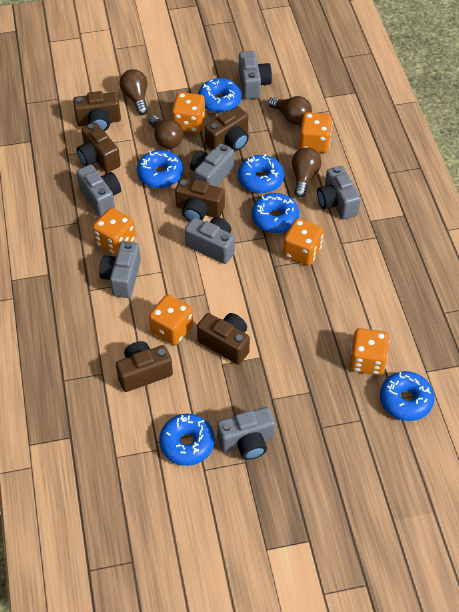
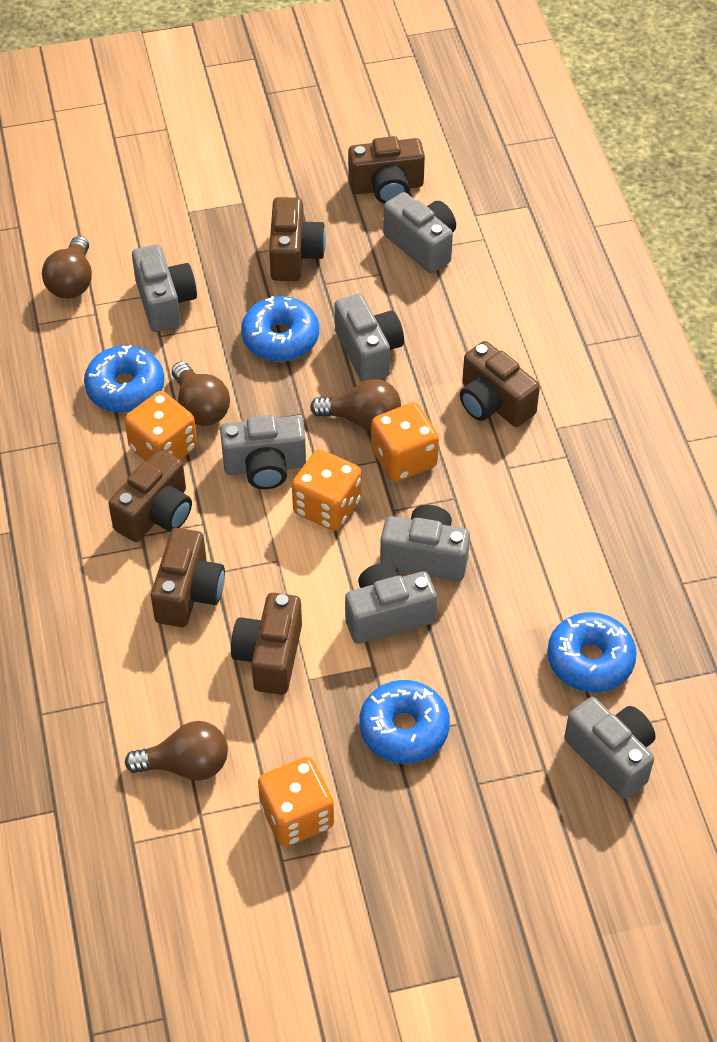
blue donut: 6 -> 4
orange dice: 6 -> 4

